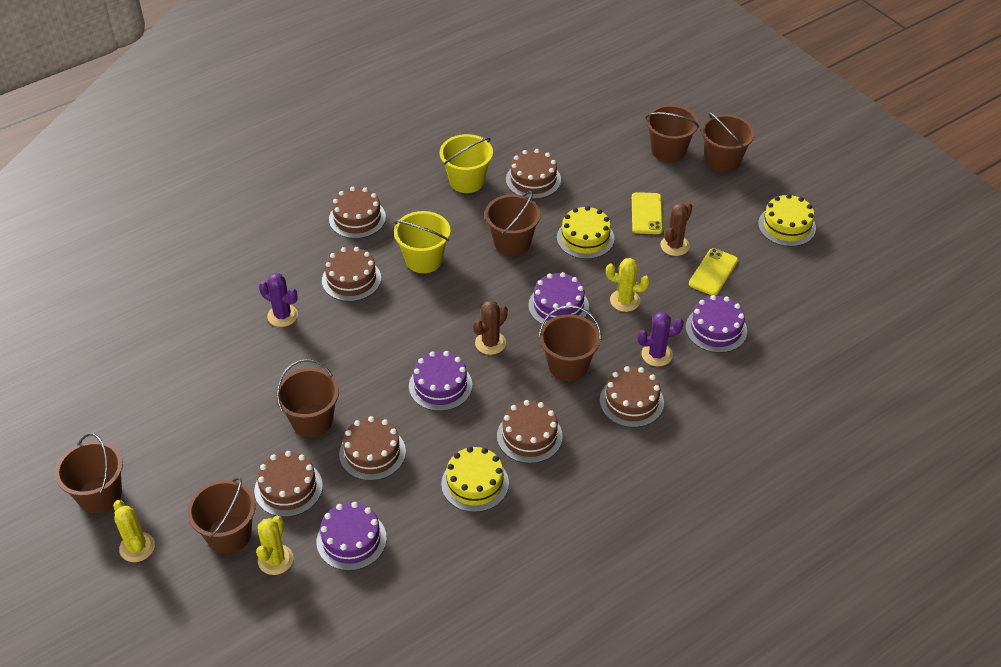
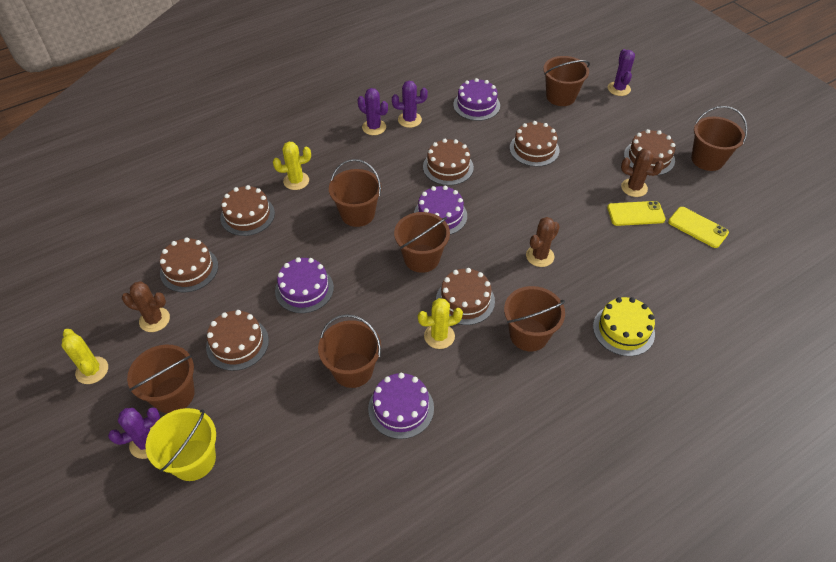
brown cactus: 2 -> 3
purple cactus: 2 -> 4
yellow bucket: 2 -> 1
yellow cake: 3 -> 1

